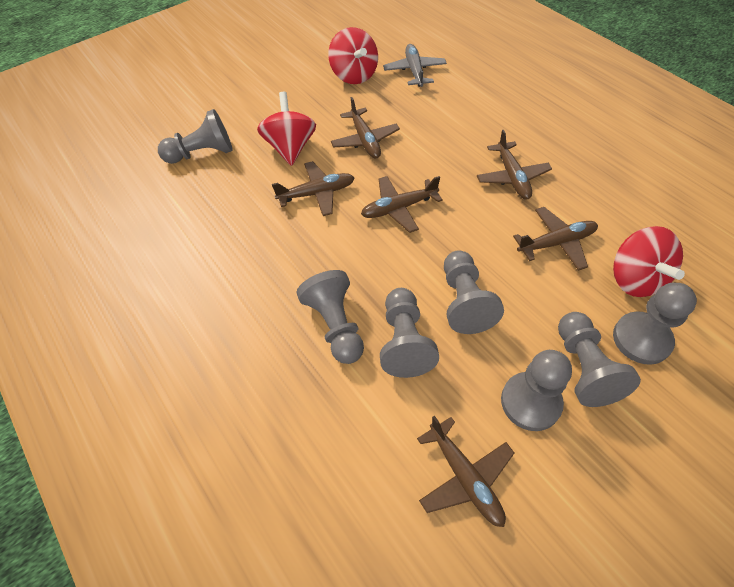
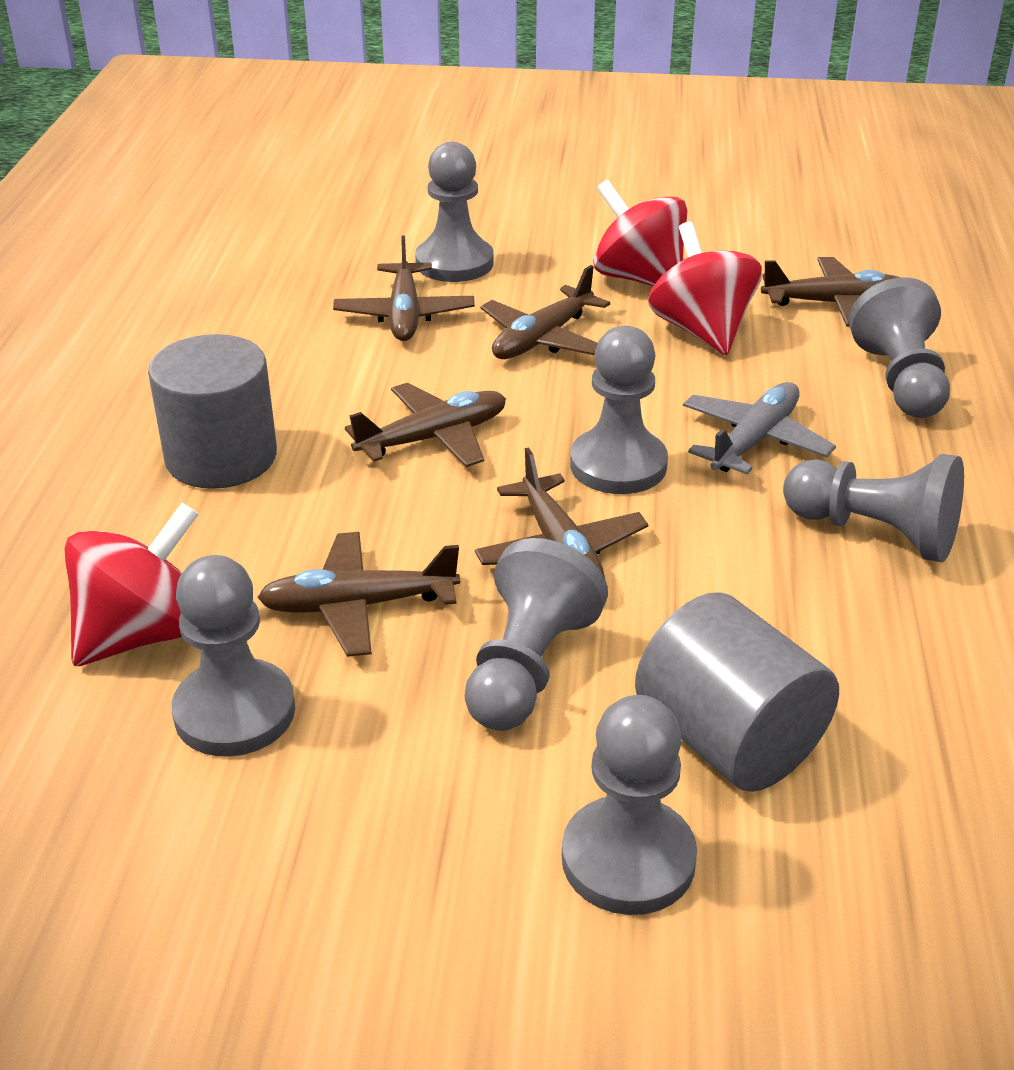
grey cylinder: 0 -> 2

